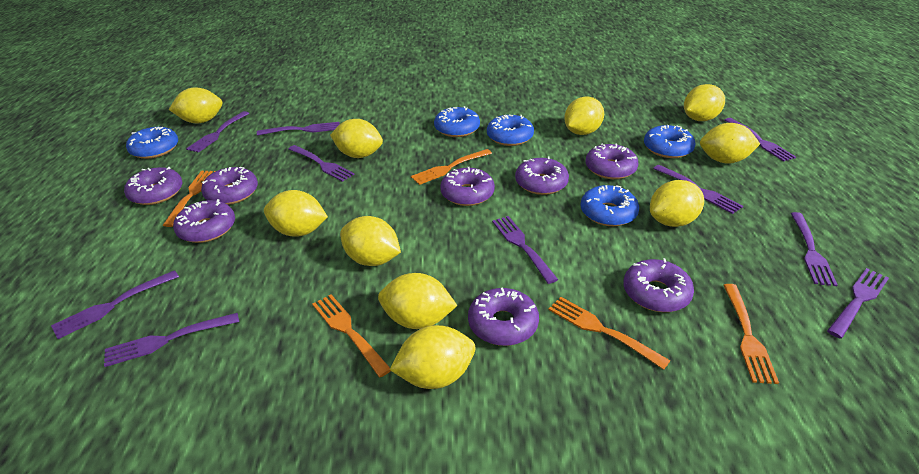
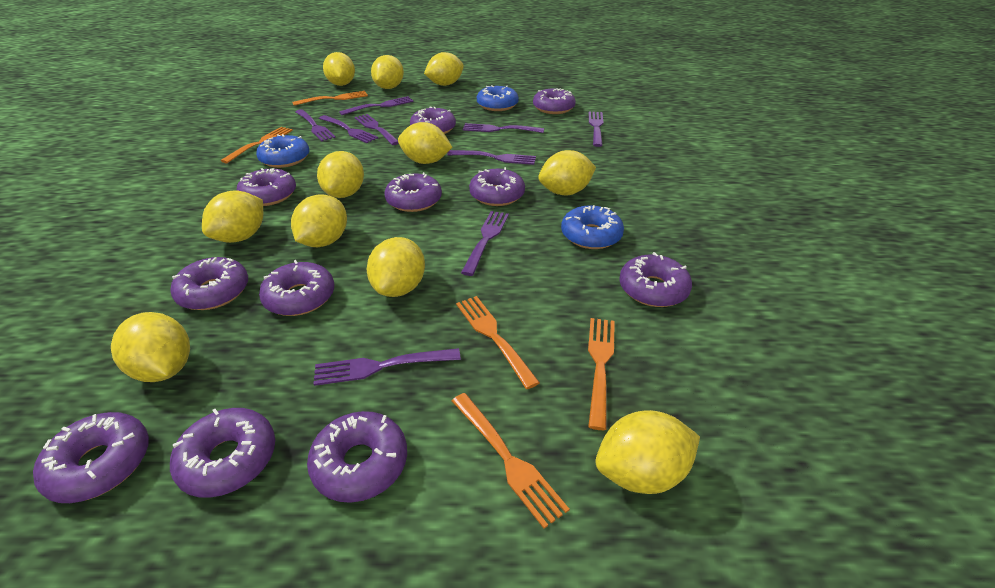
blue donut: 5 -> 3
purple donut: 8 -> 11
purple fork: 10 -> 9
yellow lemon: 10 -> 11

